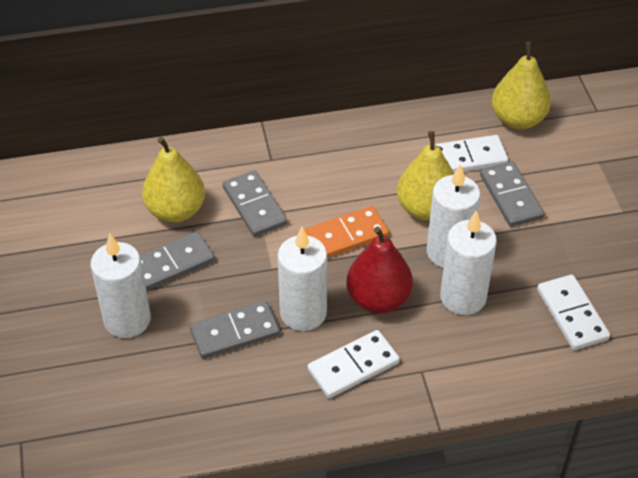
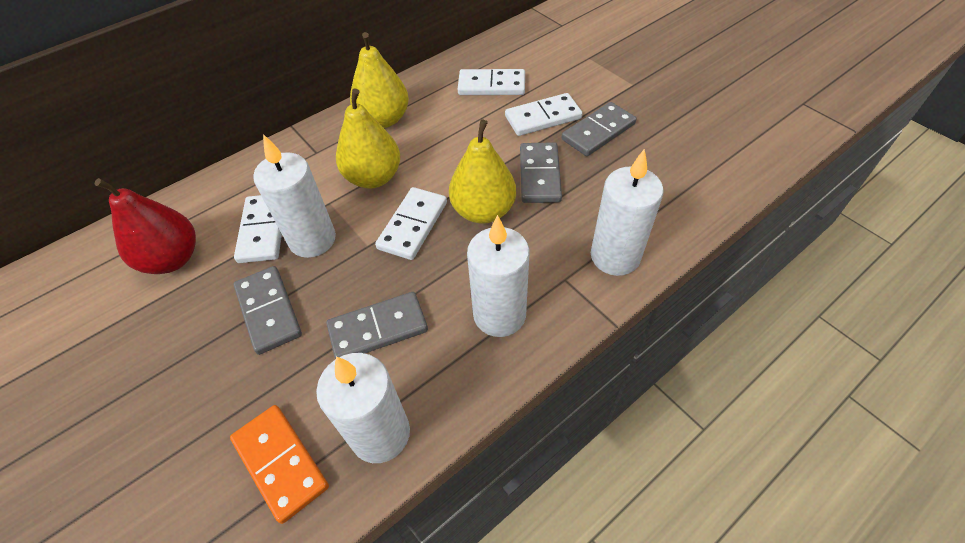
white domino: 3 -> 4

